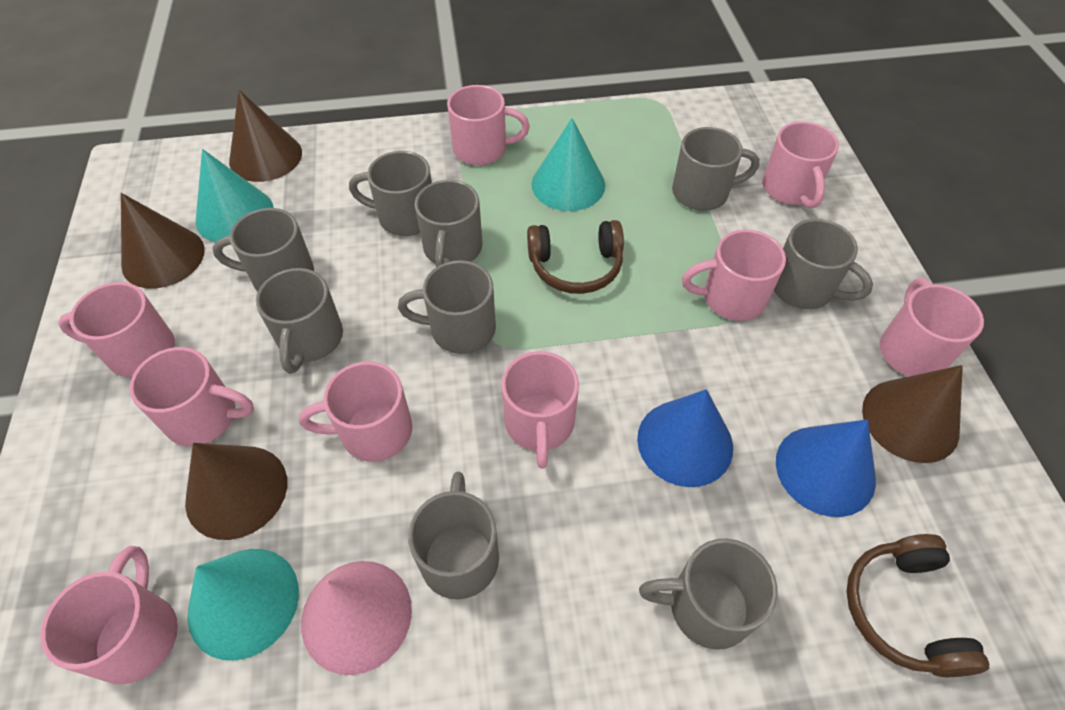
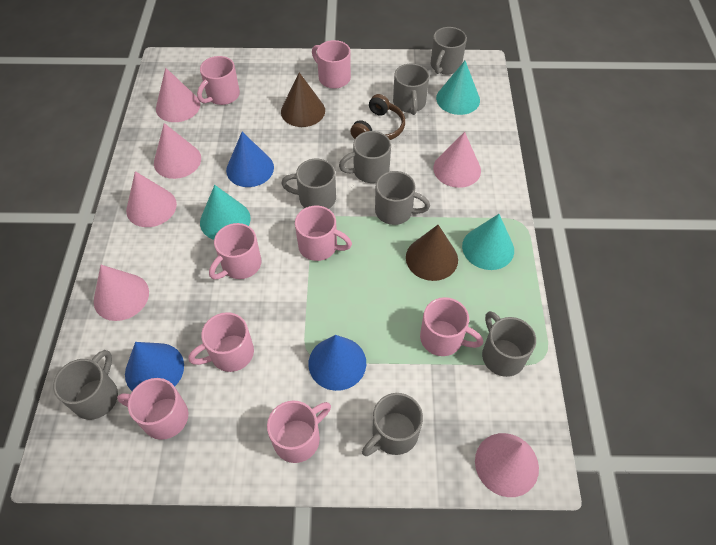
blue cone: 2 -> 3
brown cone: 4 -> 2
brown headphones: 2 -> 1
grey mug: 9 -> 8
pink cone: 1 -> 6
pink mug: 9 -> 8

